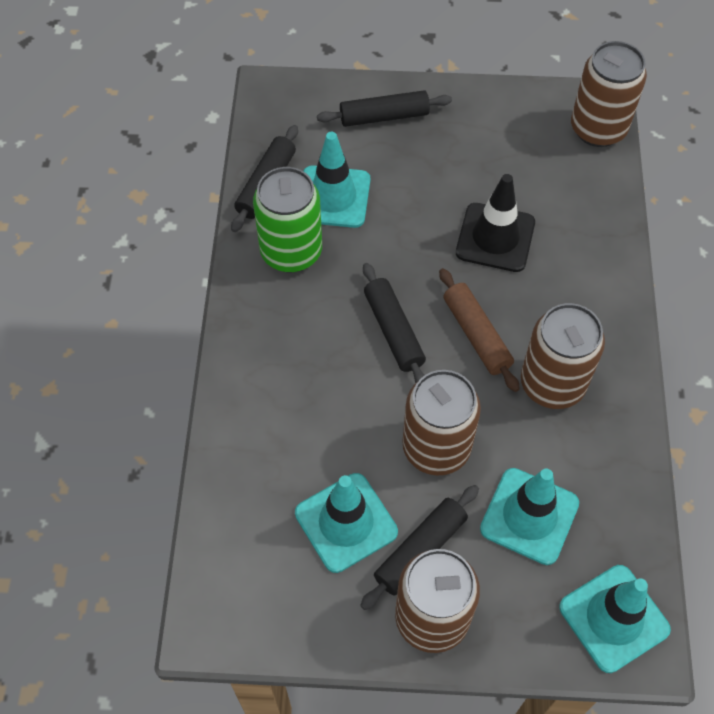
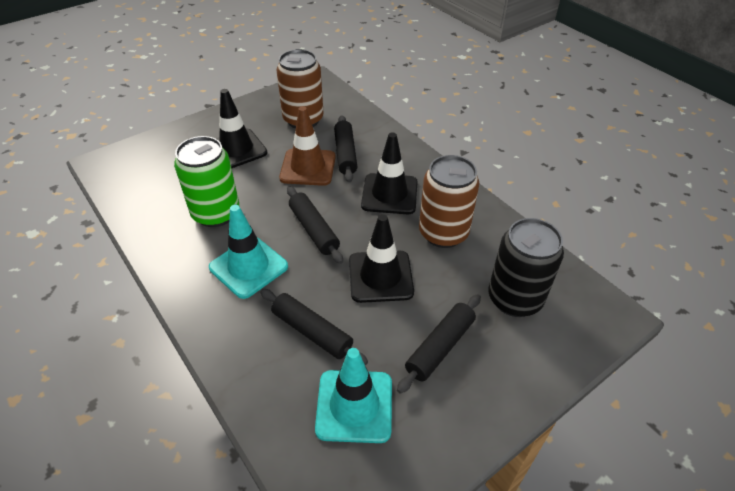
black can: 0 -> 1
black traffic cone: 1 -> 3
brown can: 4 -> 2
brown rolling pin: 1 -> 0
brown traffic cone: 0 -> 1
turquoise traffic cone: 4 -> 2

